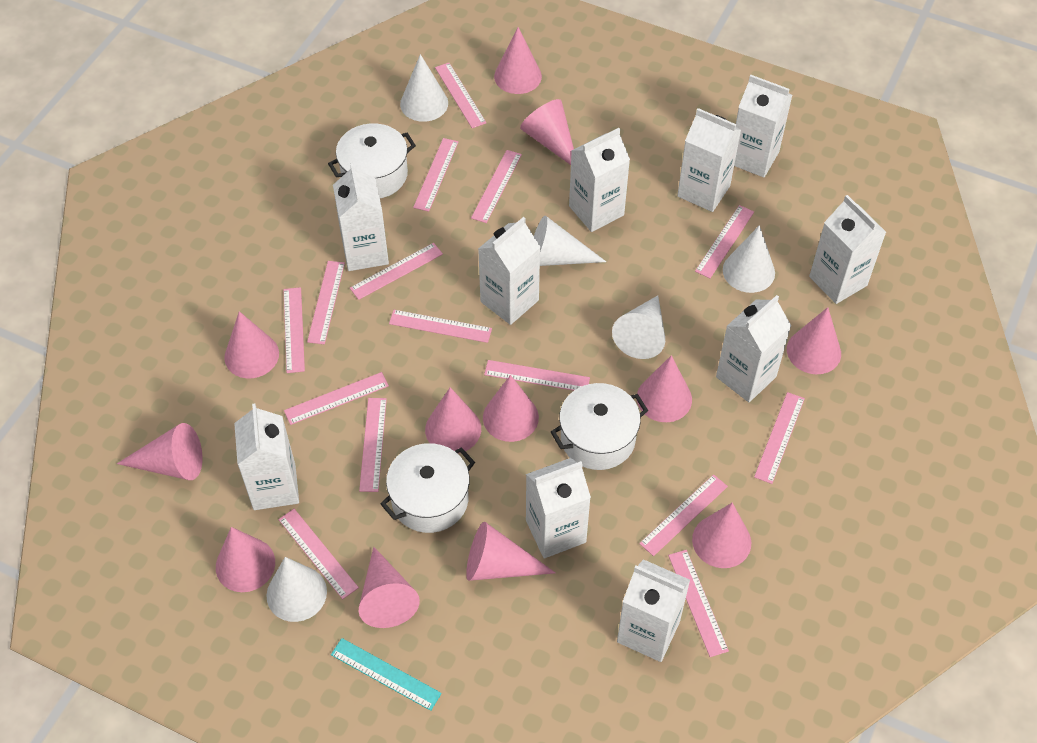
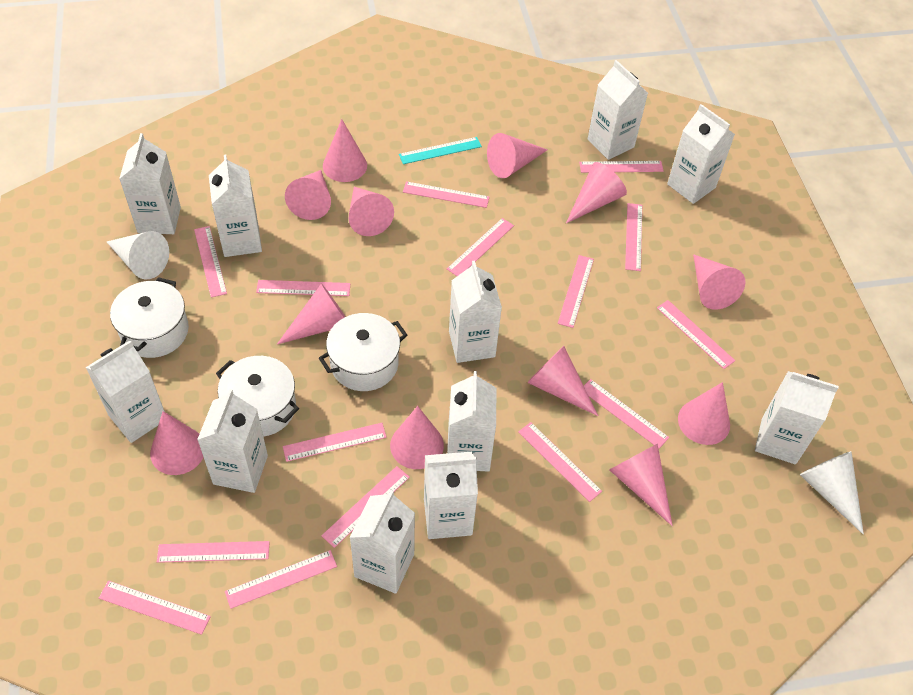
white carton: 10 -> 11
white cone: 5 -> 2

